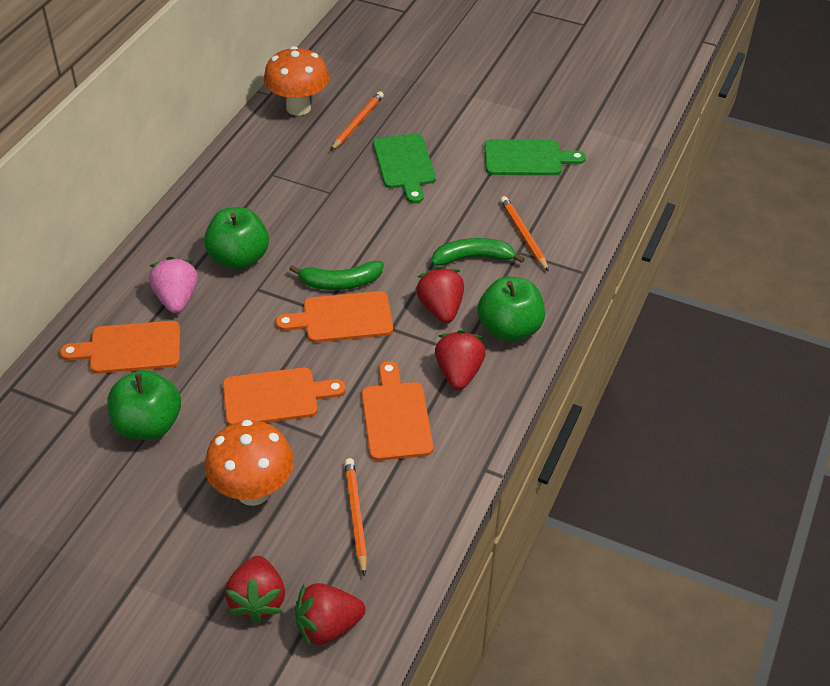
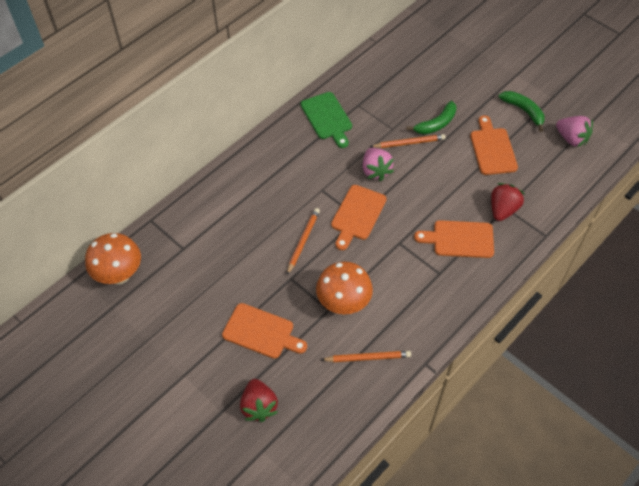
green apple: 3 -> 0
green cutting board: 2 -> 1
pink strawberry: 1 -> 2
red strawberry: 4 -> 2

